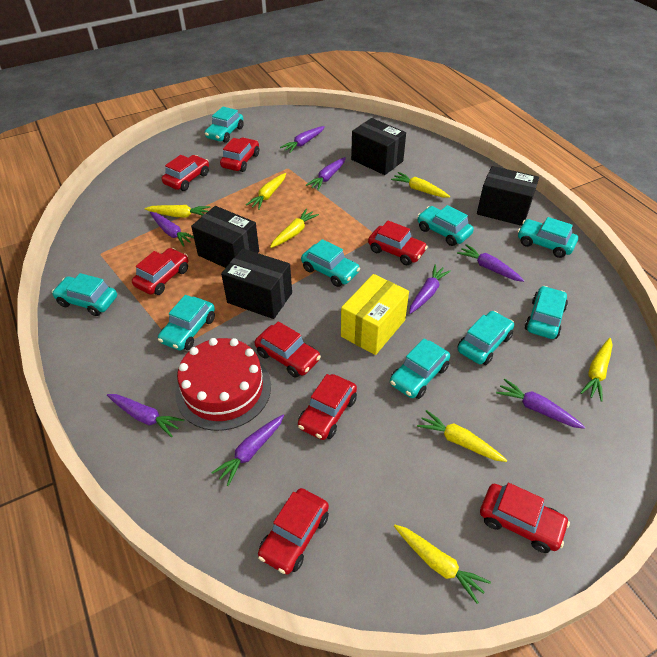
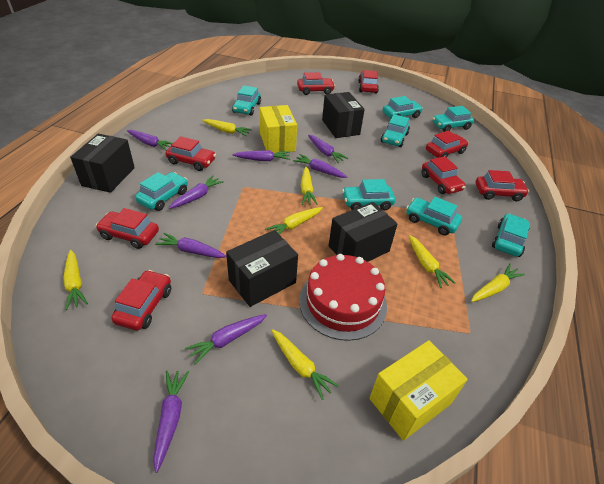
turquoise car: 9 -> 8
yellow box: 1 -> 2

